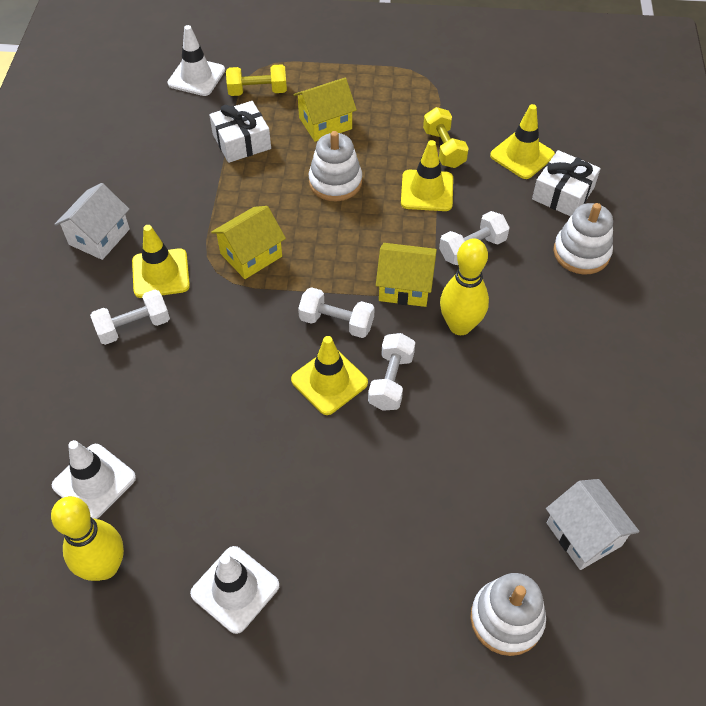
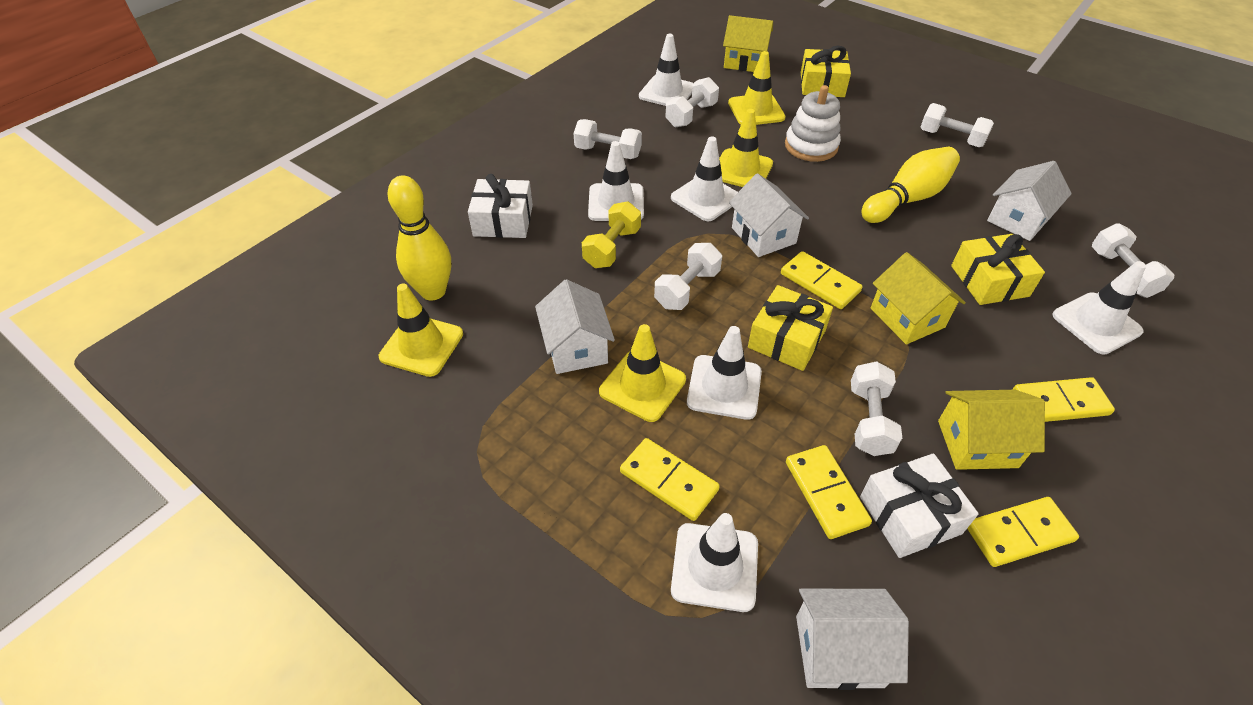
white dumbbell: 4 -> 6
white house: 2 -> 4
white stacking toy: 3 -> 1
white traffic cone: 3 -> 6
yellow domino: 0 -> 5
yellow dumbbell: 2 -> 1
yellow gift: 0 -> 3

